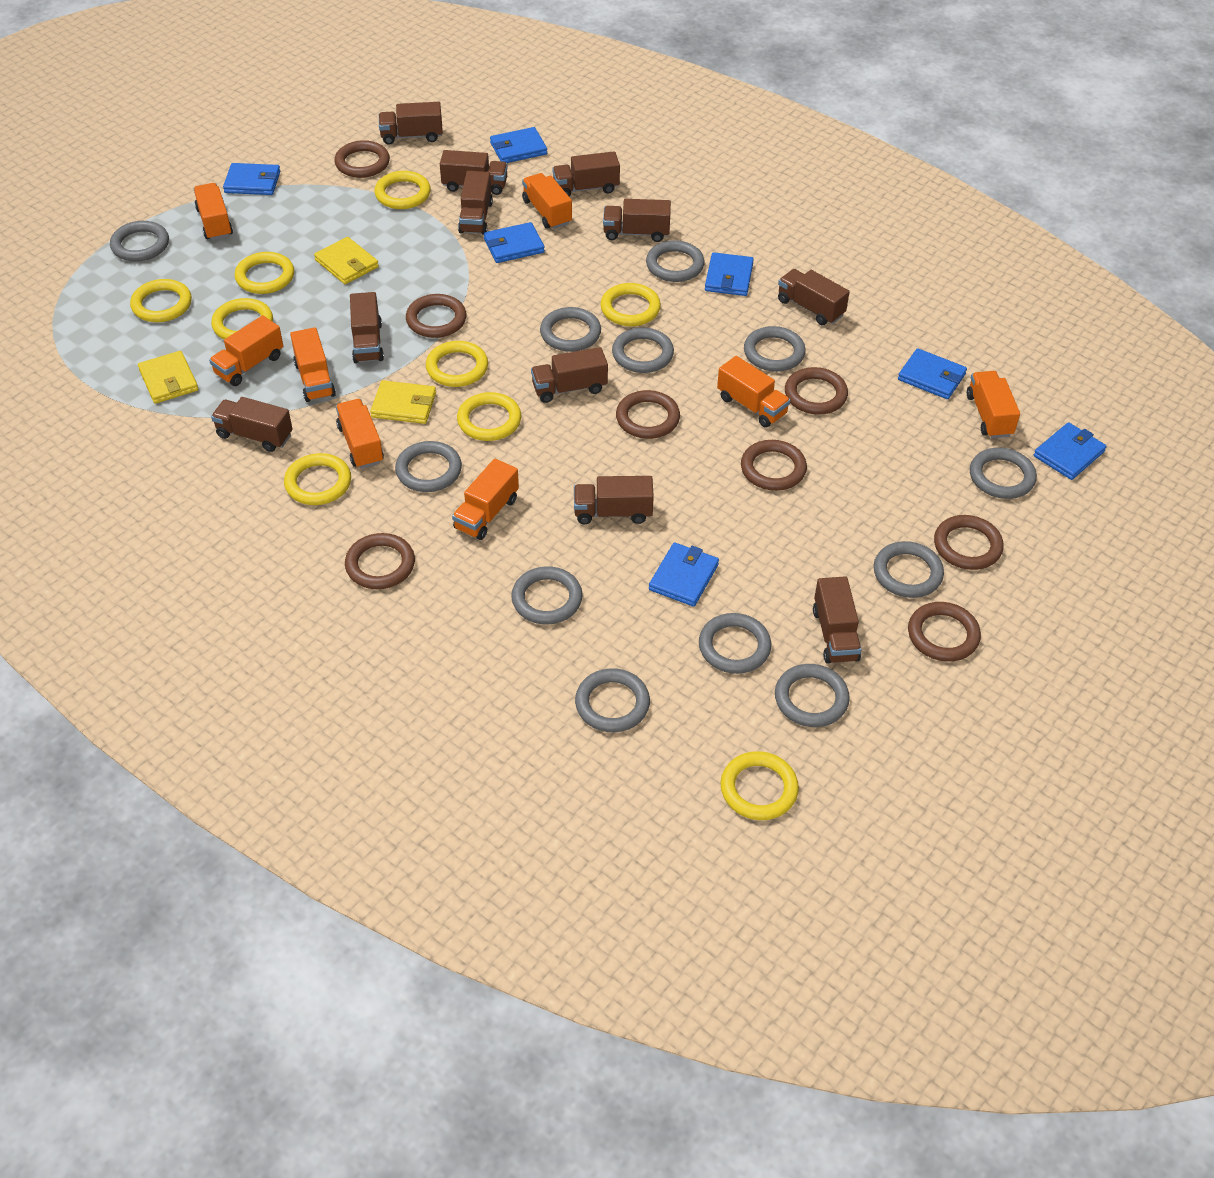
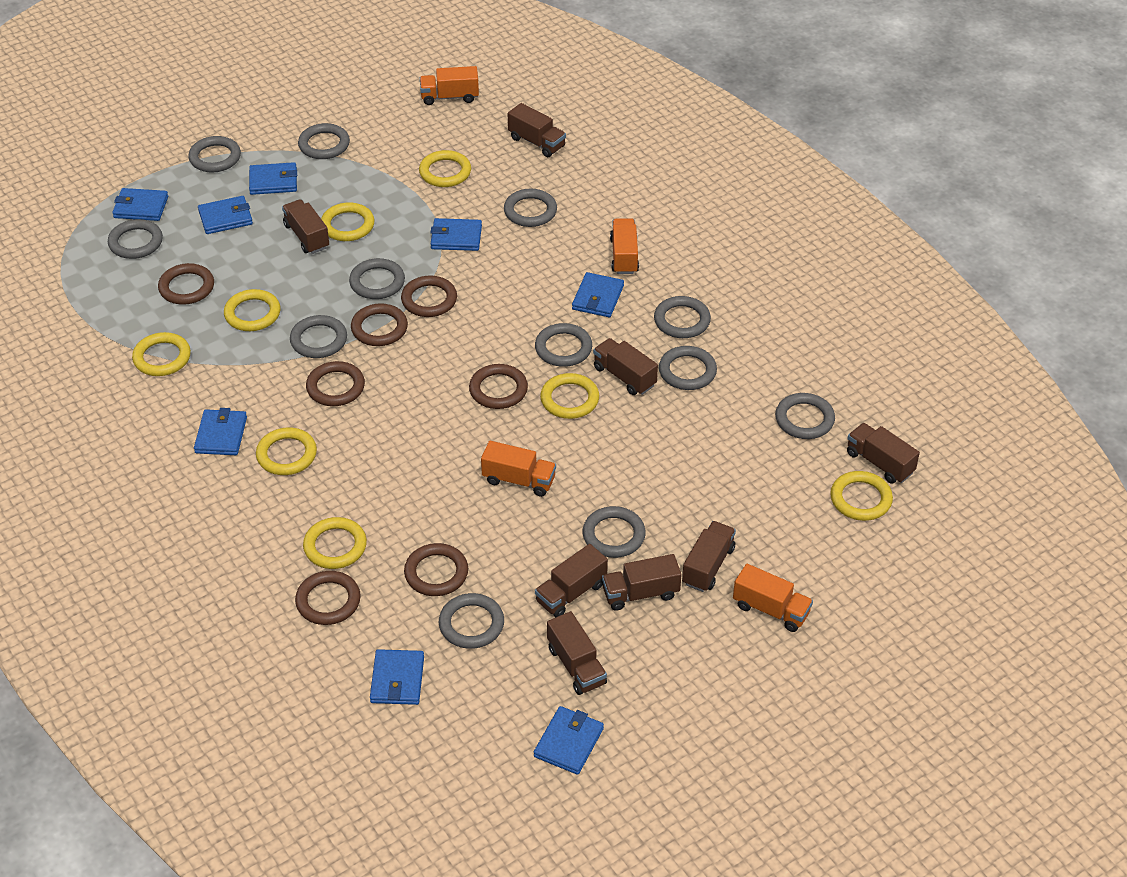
blue wallet: 7 -> 8
brown ring: 8 -> 7
brown truck: 11 -> 8
orange truck: 8 -> 4
yellow ring: 9 -> 8
yellow wallet: 3 -> 0

